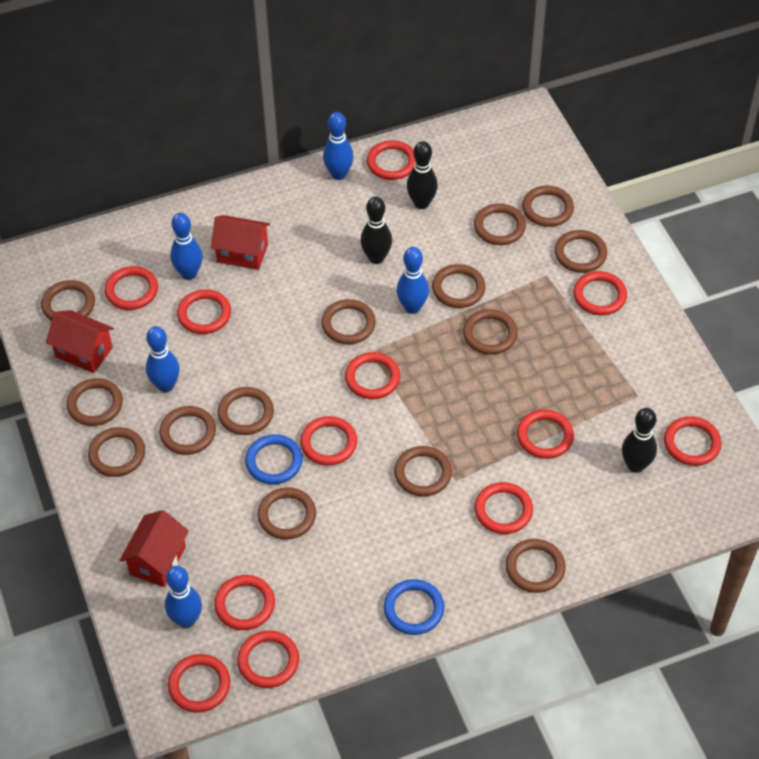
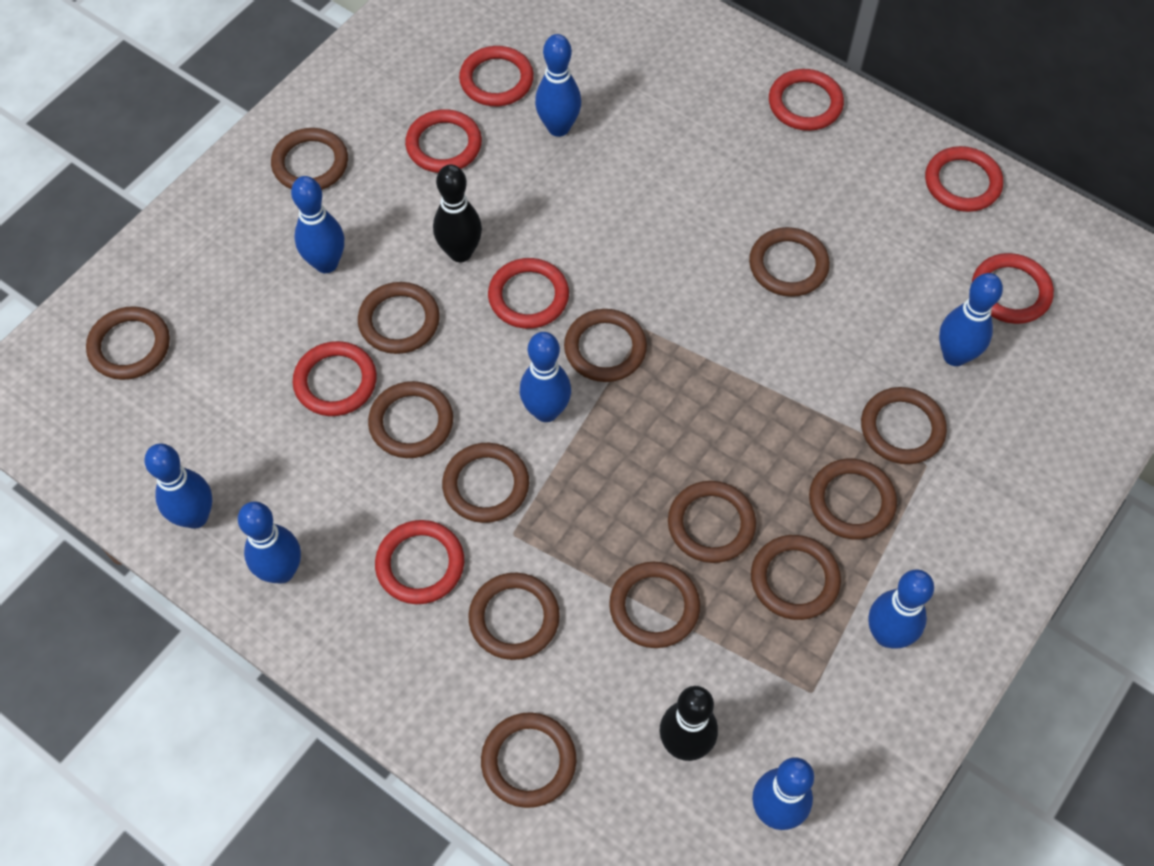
black bowling pin: 3 -> 2
blue bowling pin: 5 -> 8
blue ring: 2 -> 0
red house: 3 -> 0
red ring: 12 -> 8

